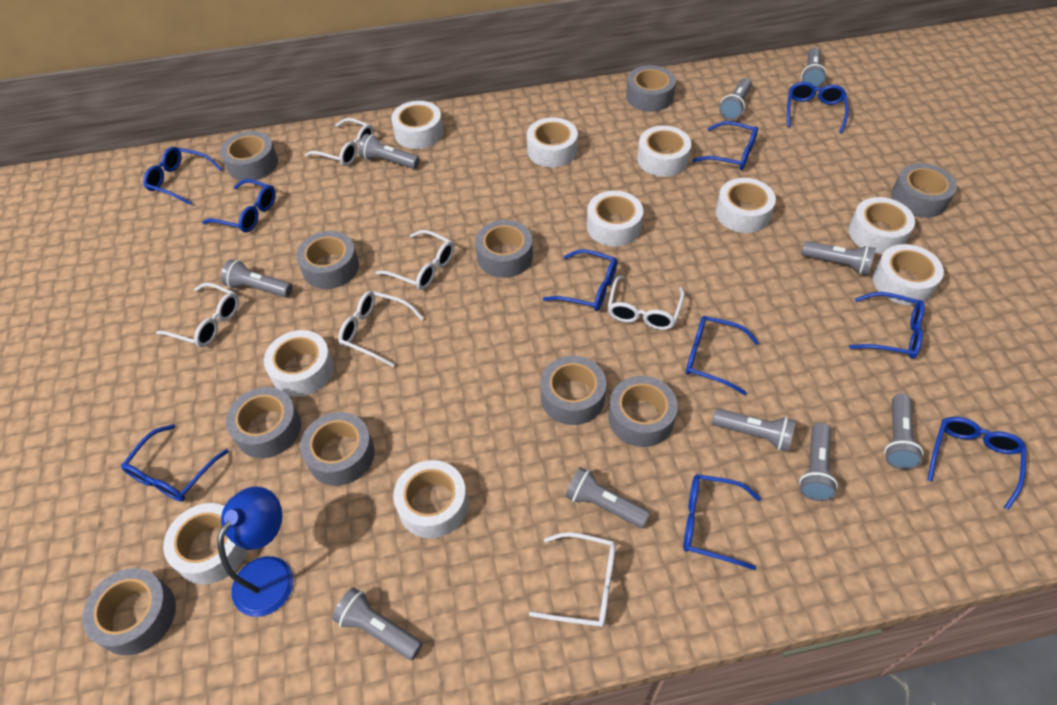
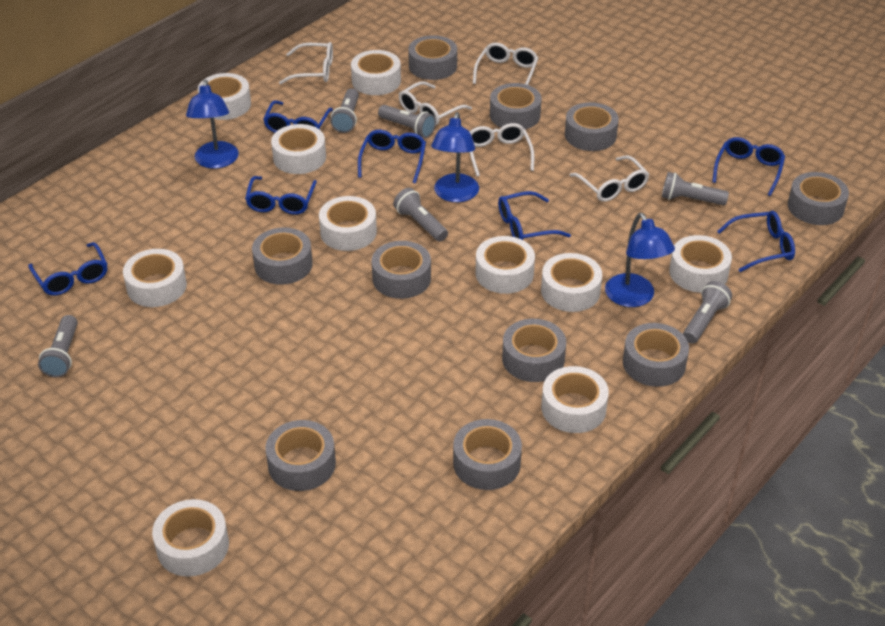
blue glasses: 10 -> 7
blue lamp: 1 -> 3
grey flashlight: 10 -> 6
white glasses: 6 -> 5

